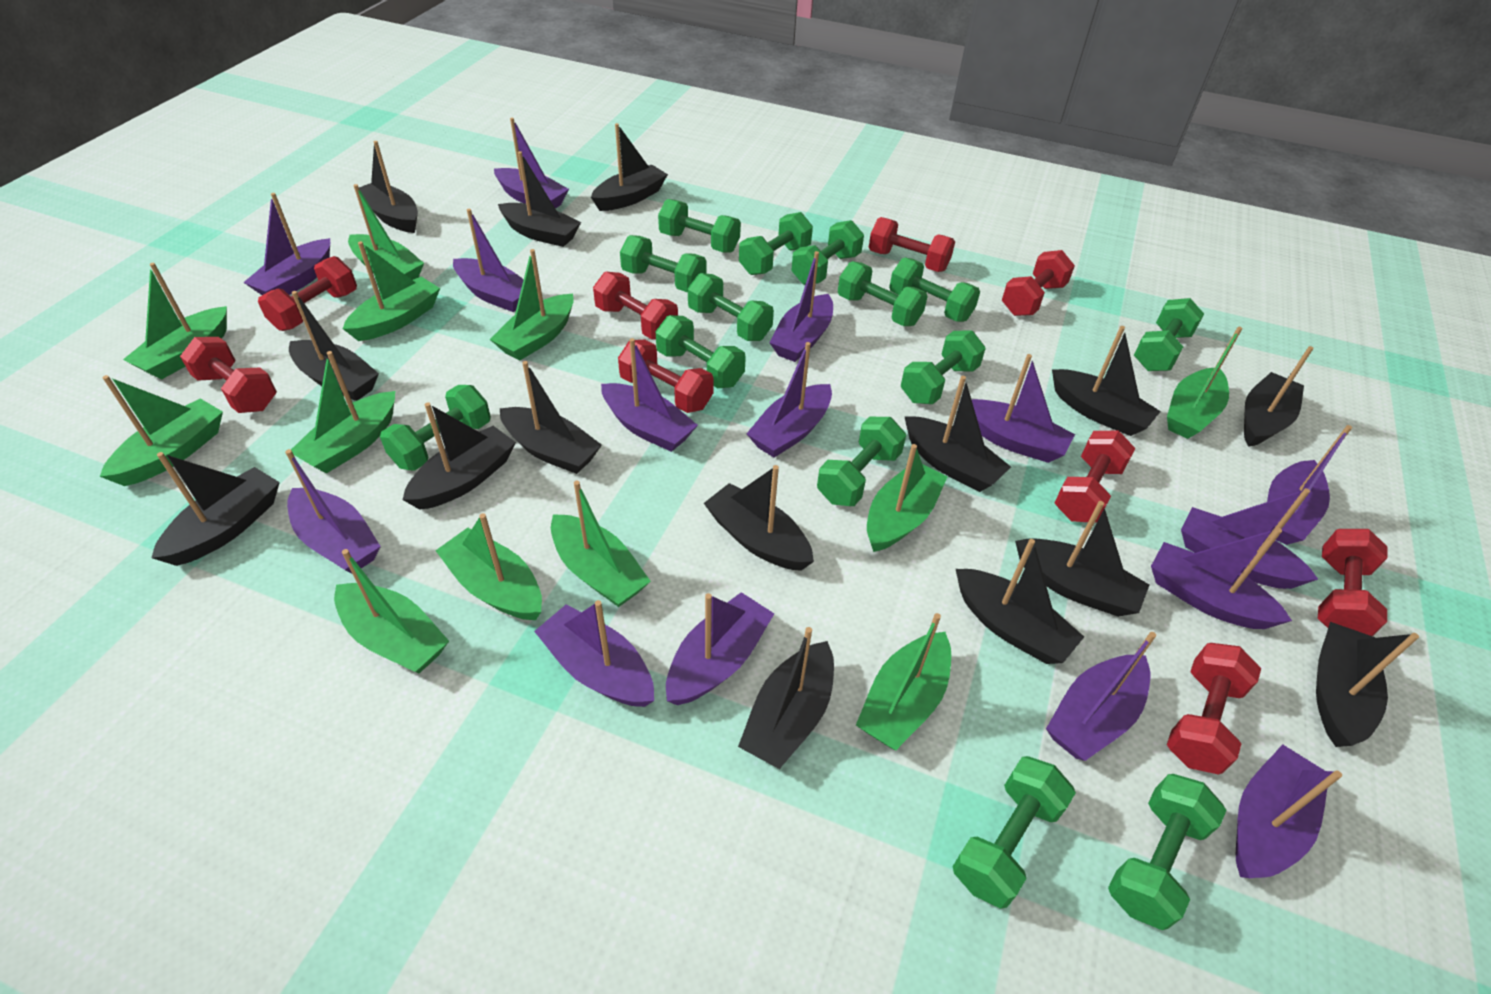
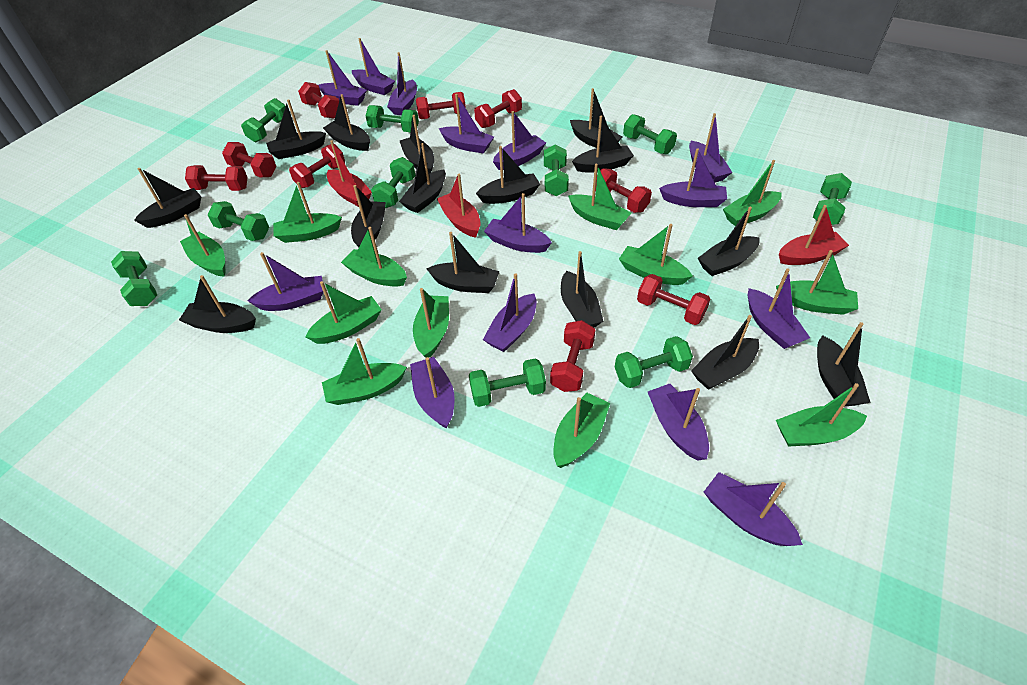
green dumbbell: 14 -> 10
purple boat: 15 -> 14
red boat: 0 -> 3

